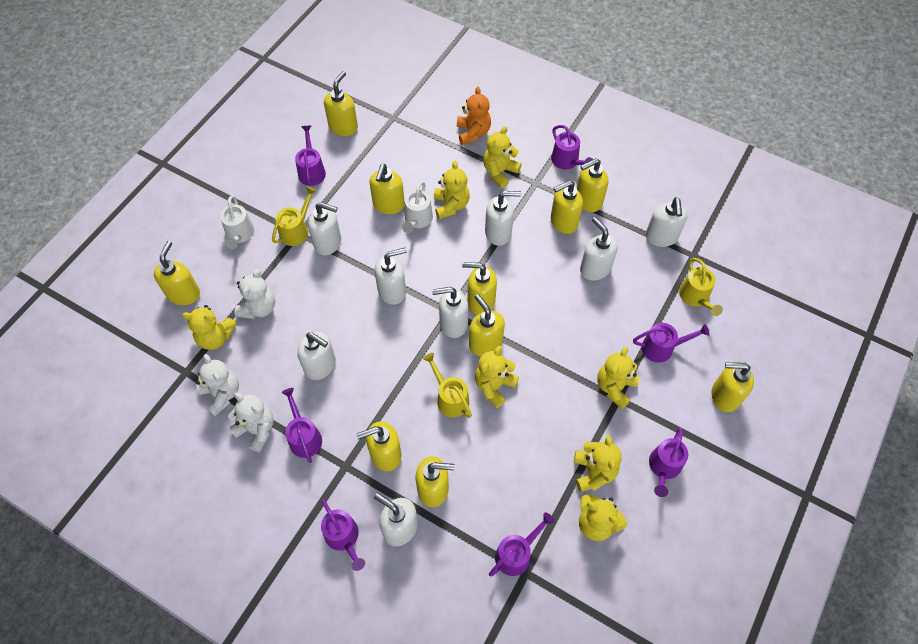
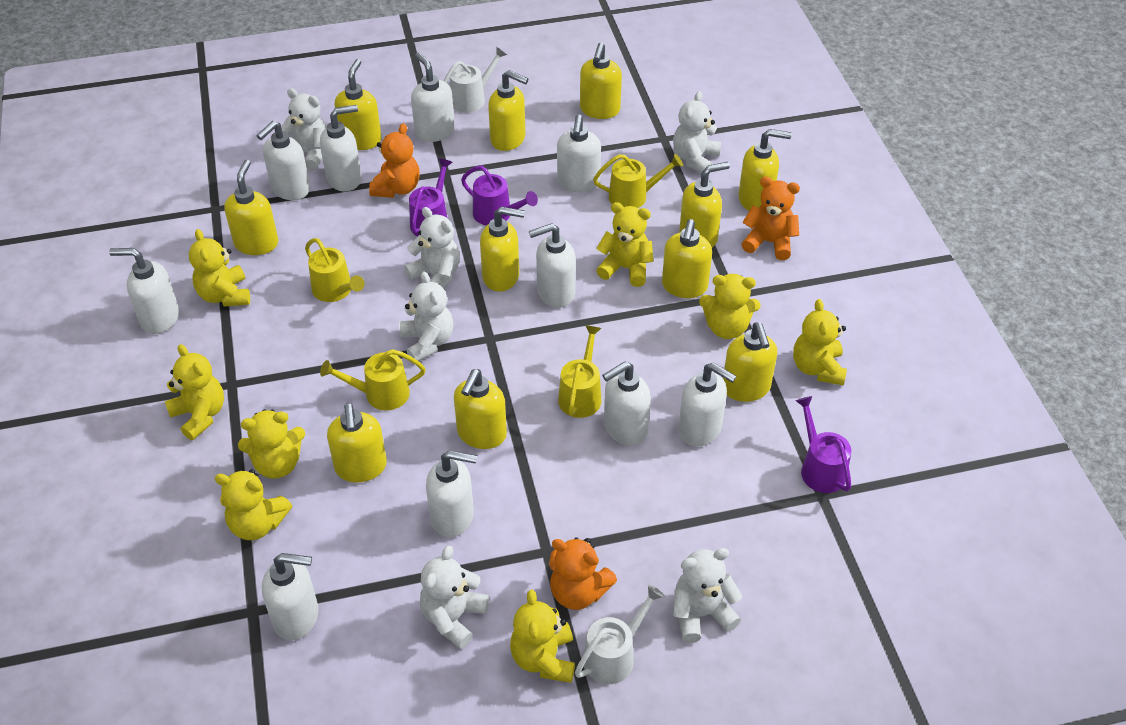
orange teddy bear: 1 -> 3
purple watering can: 7 -> 3
white soap dispenser: 8 -> 10
white teddy bear: 3 -> 6
yellow soap dispenser: 10 -> 11
yellow teddy bear: 7 -> 8
yellow watering can: 3 -> 4

